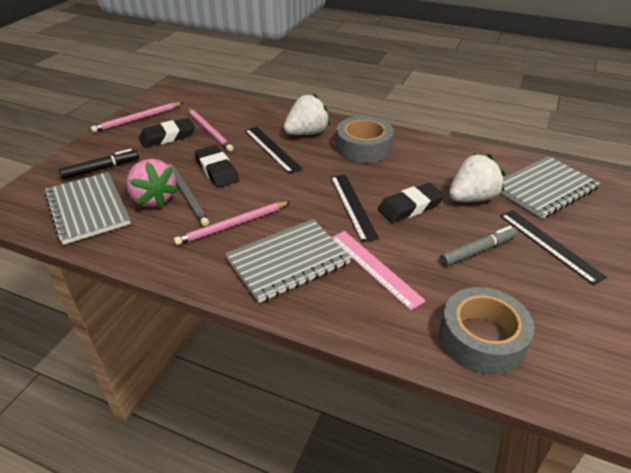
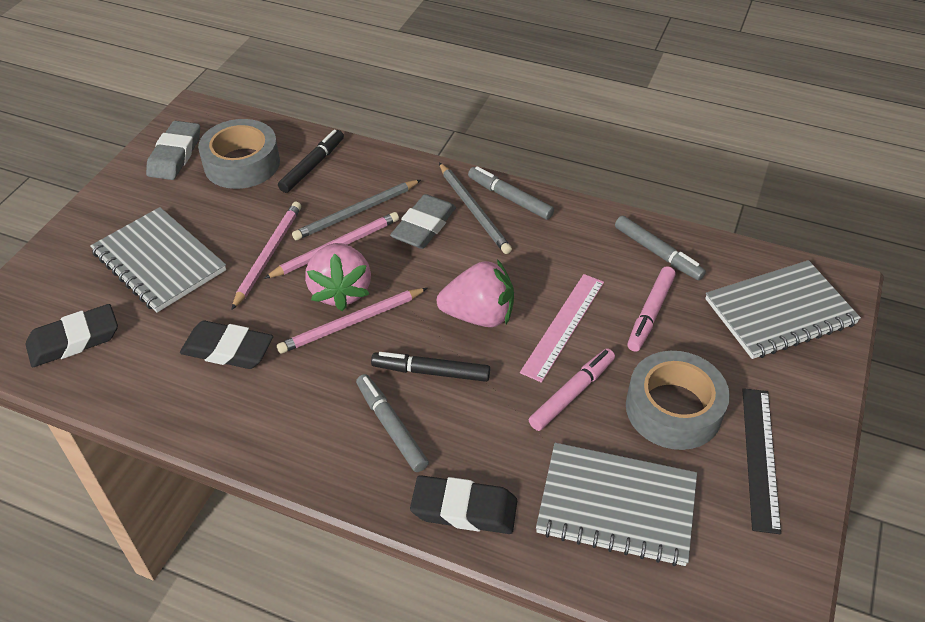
black marker: 1 -> 2
black ruler: 3 -> 1
grey eraser: 0 -> 2
grey marker: 1 -> 3
grey pencil: 1 -> 2
pink marker: 0 -> 2
pink strawberry: 1 -> 2
white strawberry: 2 -> 0

